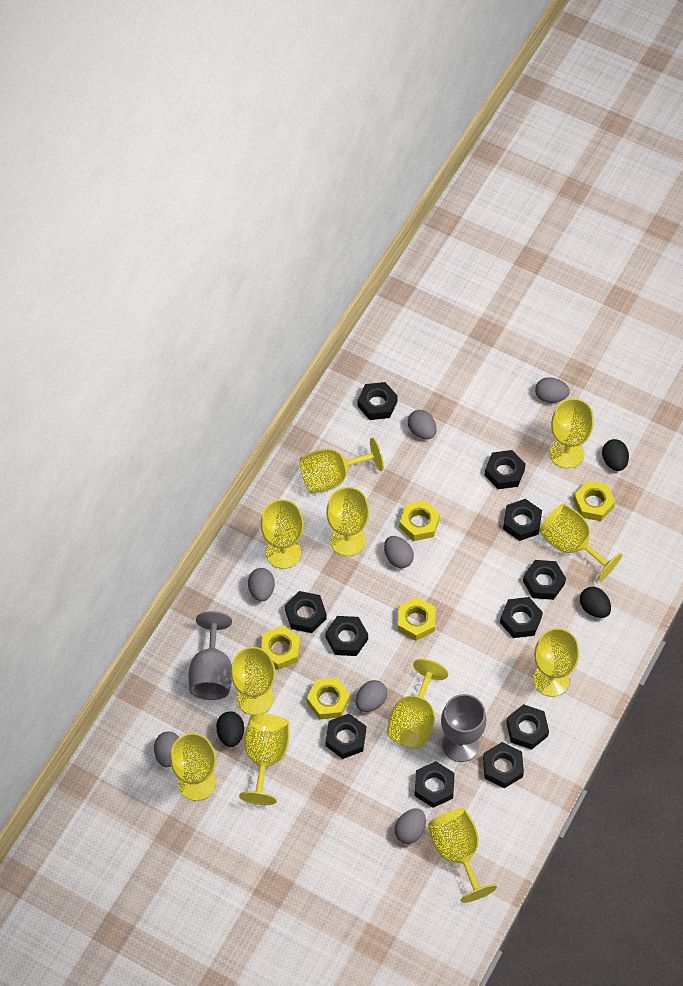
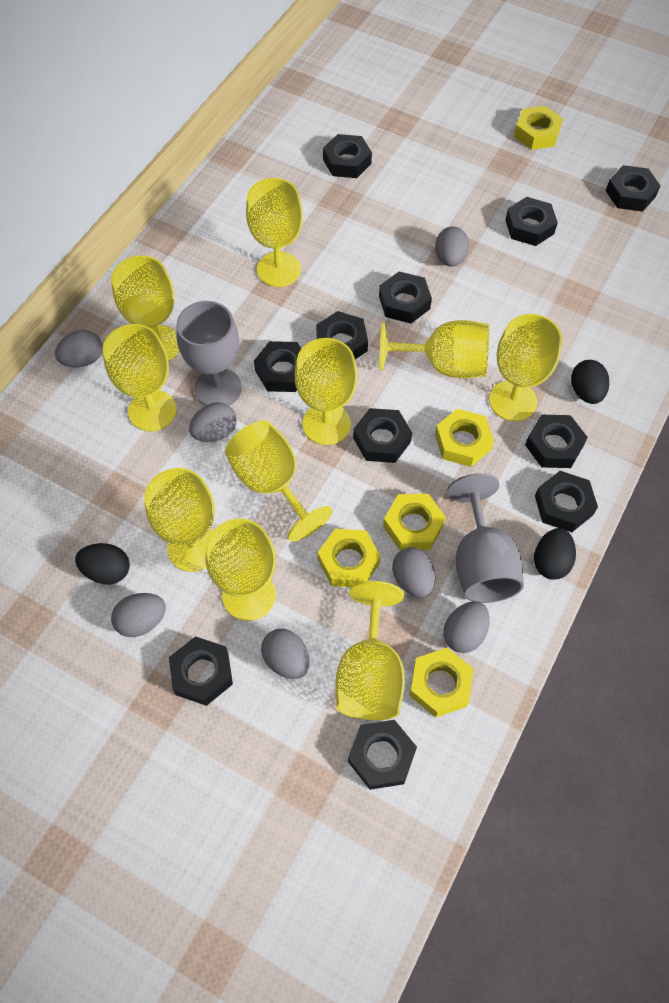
yellow goblet: 11 -> 10

